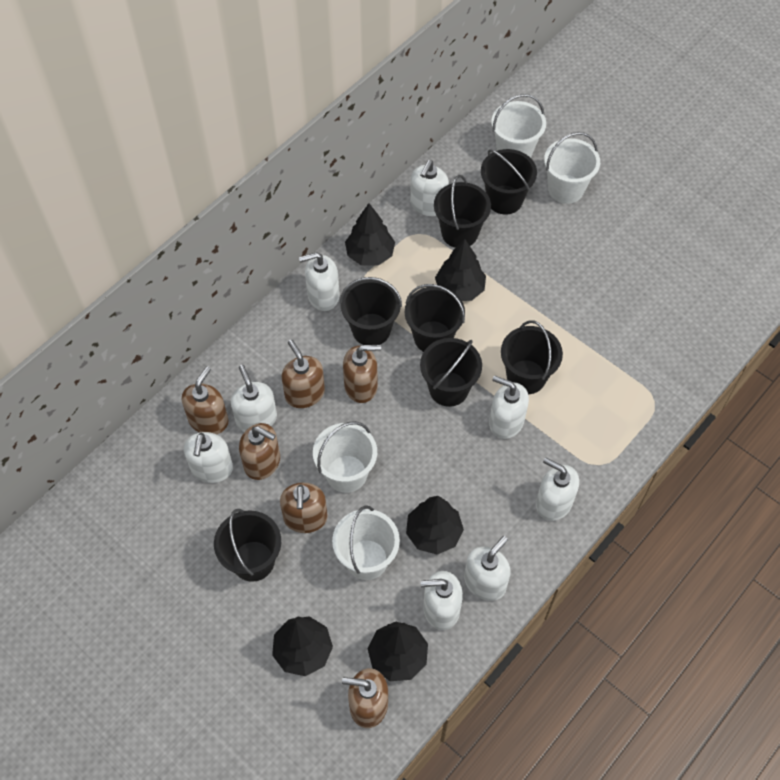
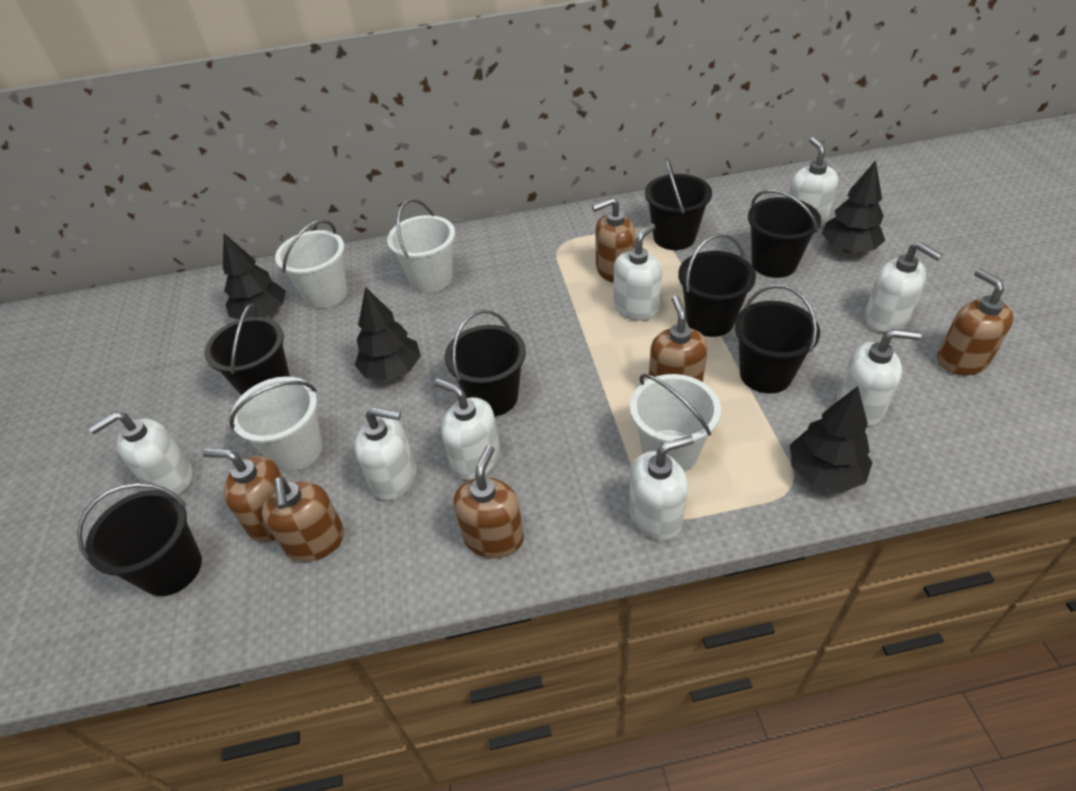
black tree: 5 -> 4

